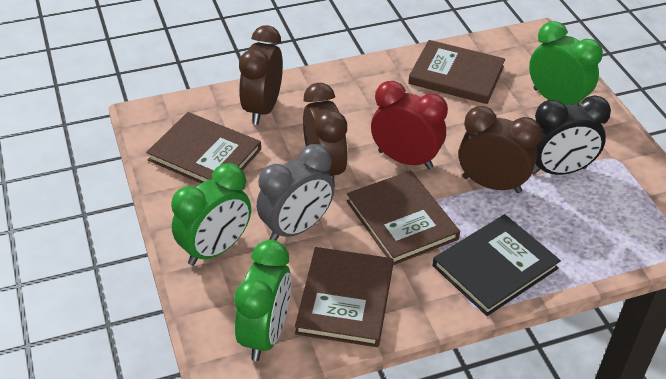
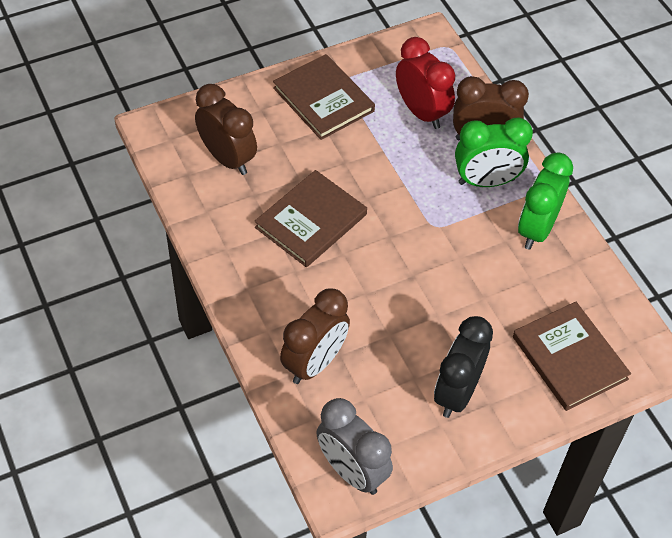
black book: 1 -> 0
brown book: 4 -> 3
green clock: 3 -> 2

